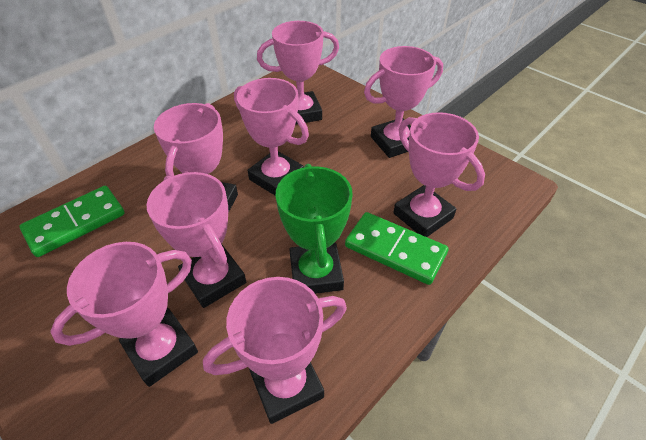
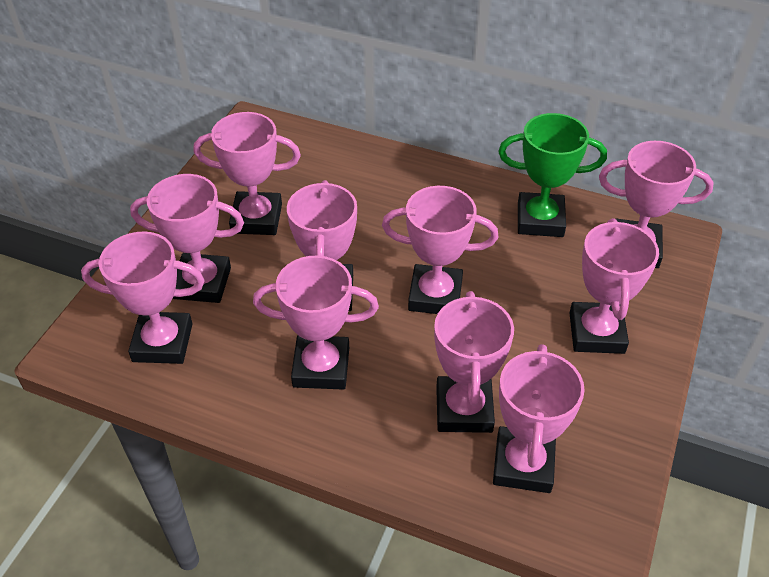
green domino: 2 -> 0
pink trophy: 8 -> 10

